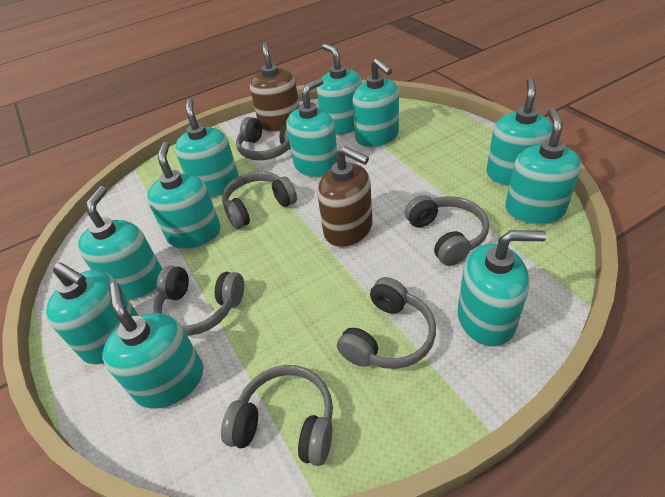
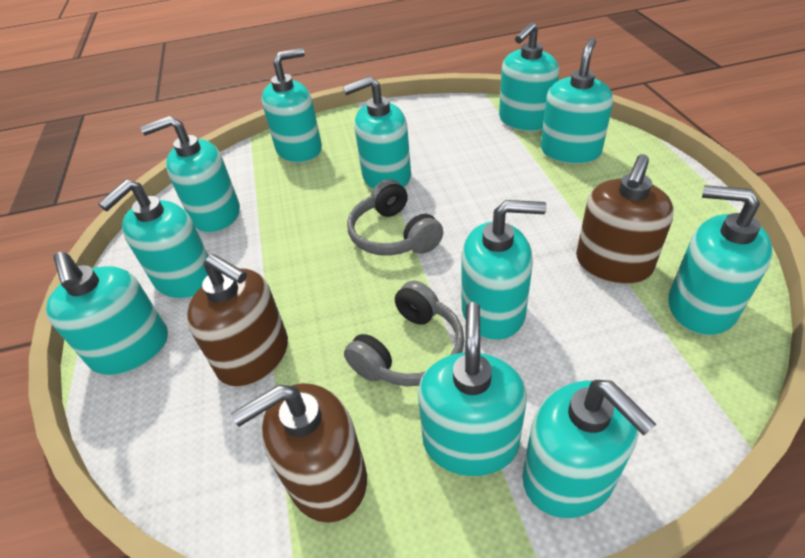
brown soap dispenser: 2 -> 3
grey headphones: 6 -> 2

